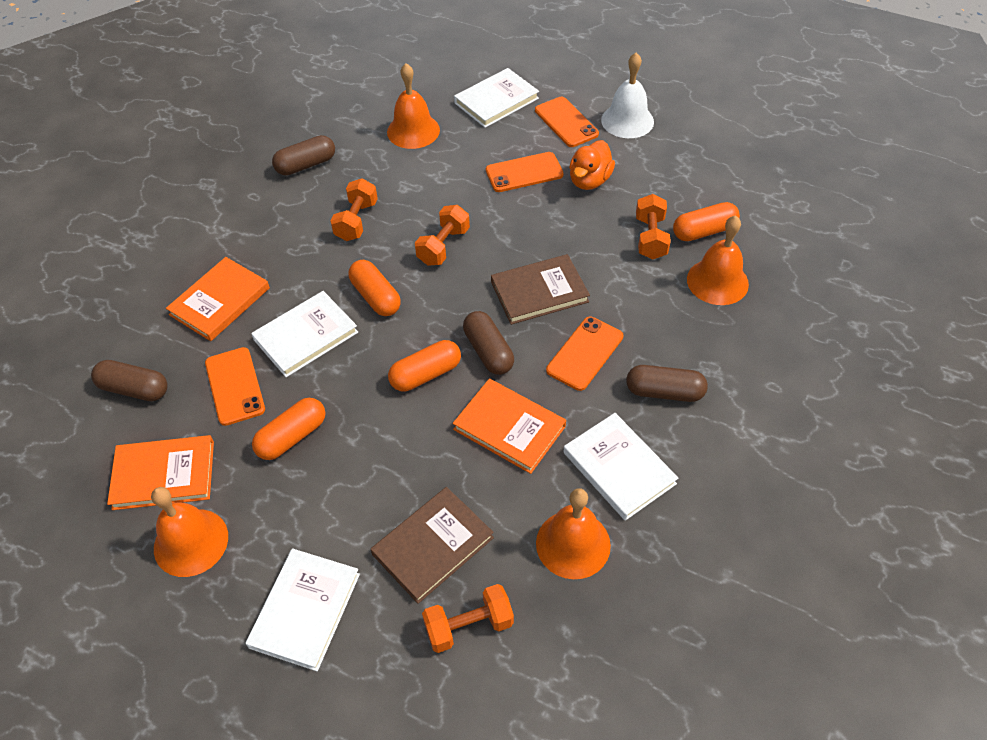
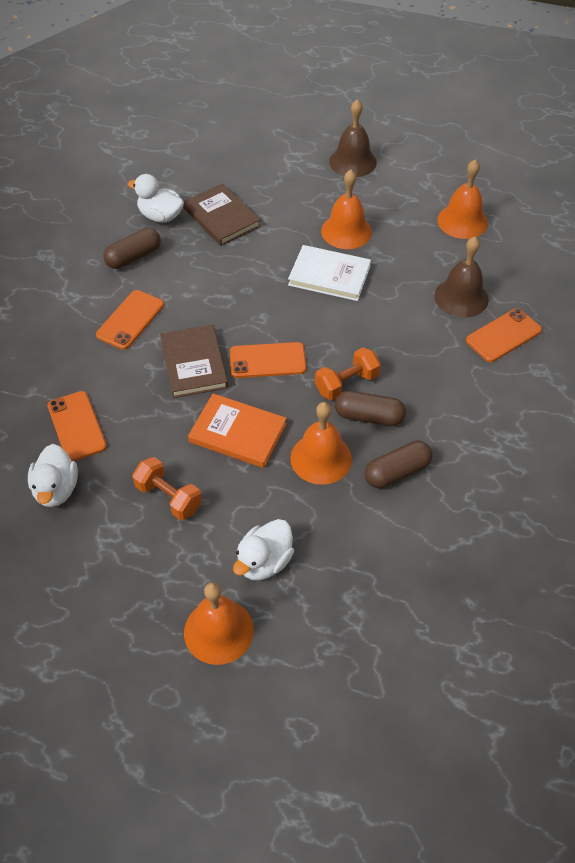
brown bell: 0 -> 2
brown capsule: 4 -> 3
orange book: 3 -> 1
orange capsule: 4 -> 0
orange duck: 1 -> 0
orange dumbbell: 4 -> 2
white bell: 1 -> 0
white book: 4 -> 1
white duck: 0 -> 3

